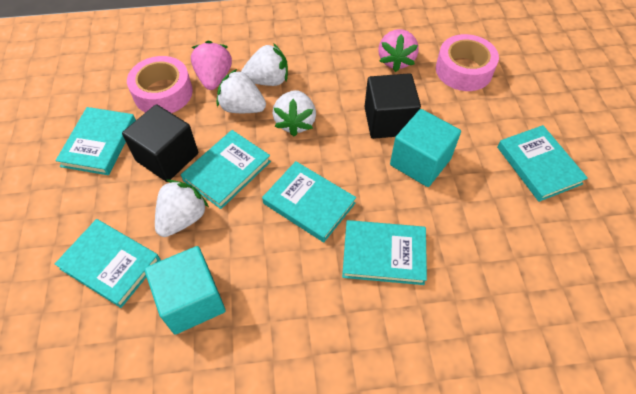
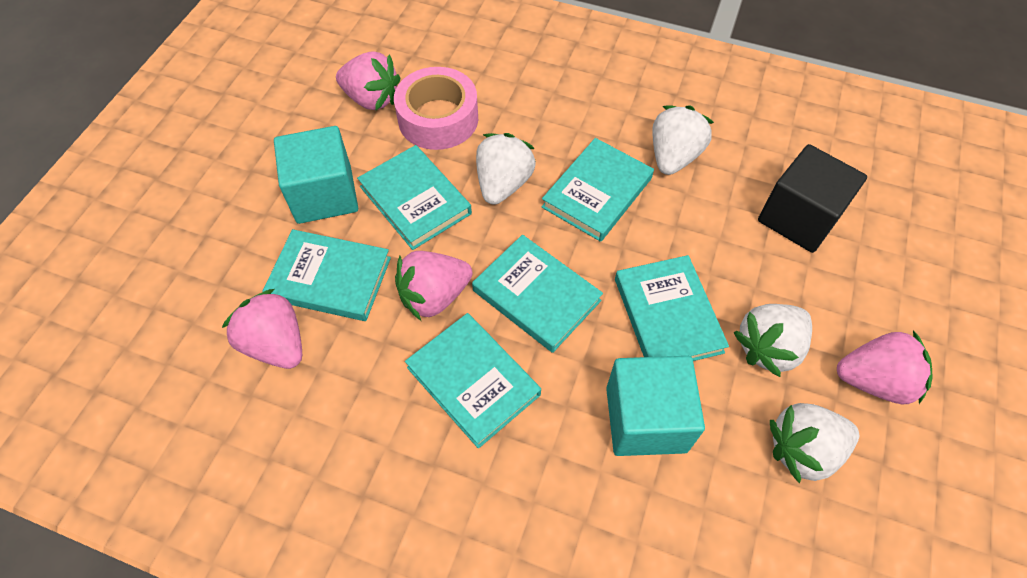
black cube: 2 -> 1
pink strawberry: 2 -> 4
pink tape: 2 -> 1

